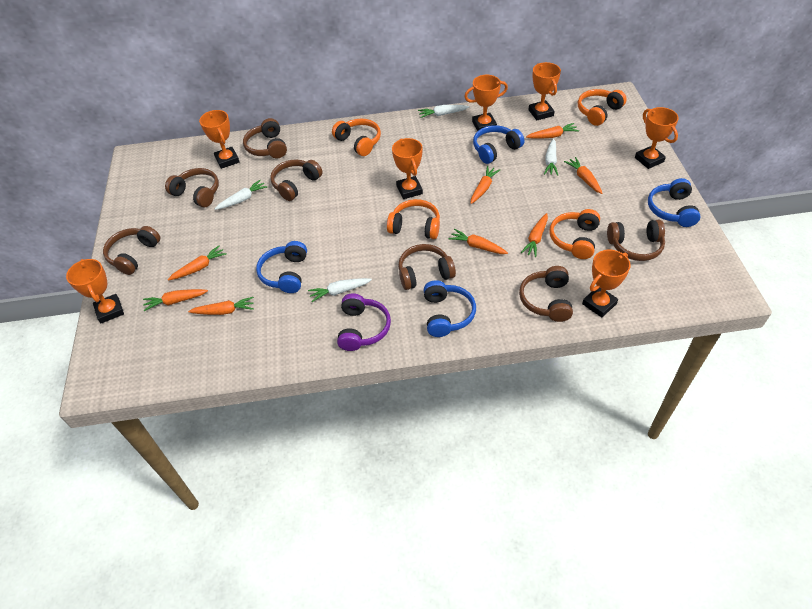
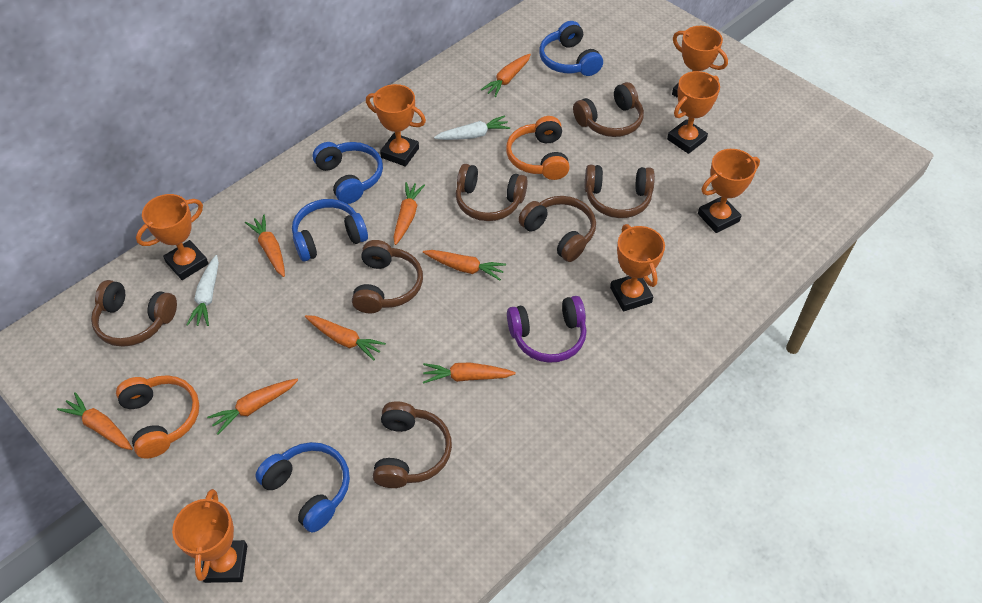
orange headphones: 4 -> 2
white carrot: 4 -> 2

